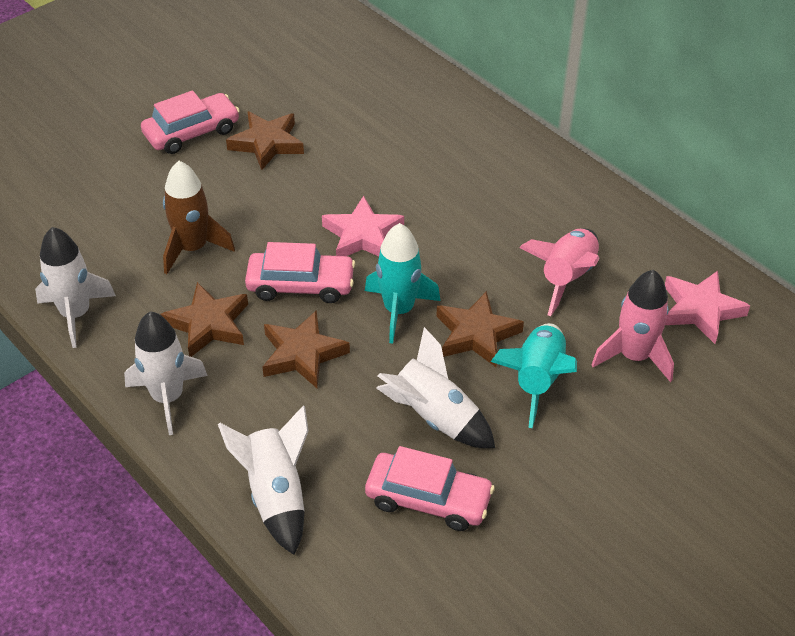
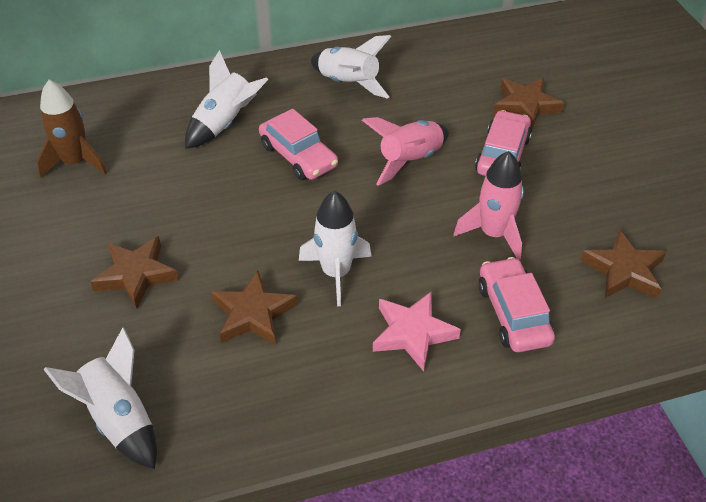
pink star: 2 -> 1
turquoise rocket: 2 -> 0

